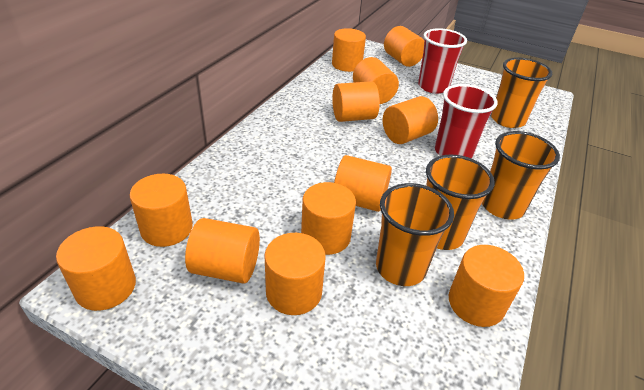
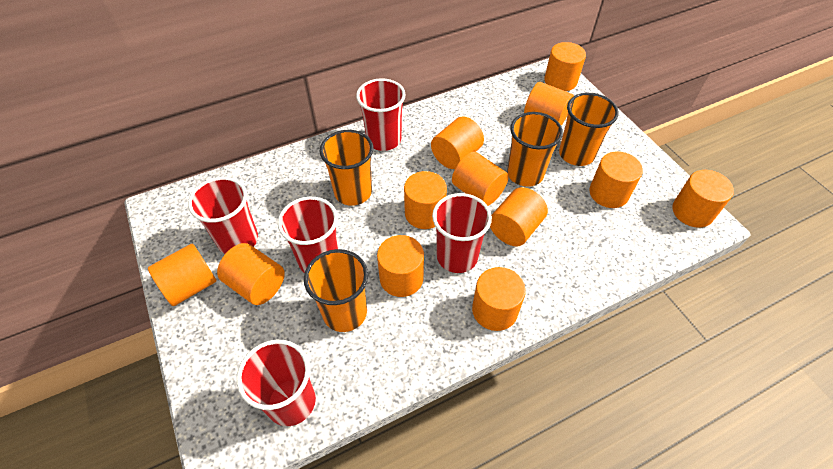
red cup: 2 -> 5

